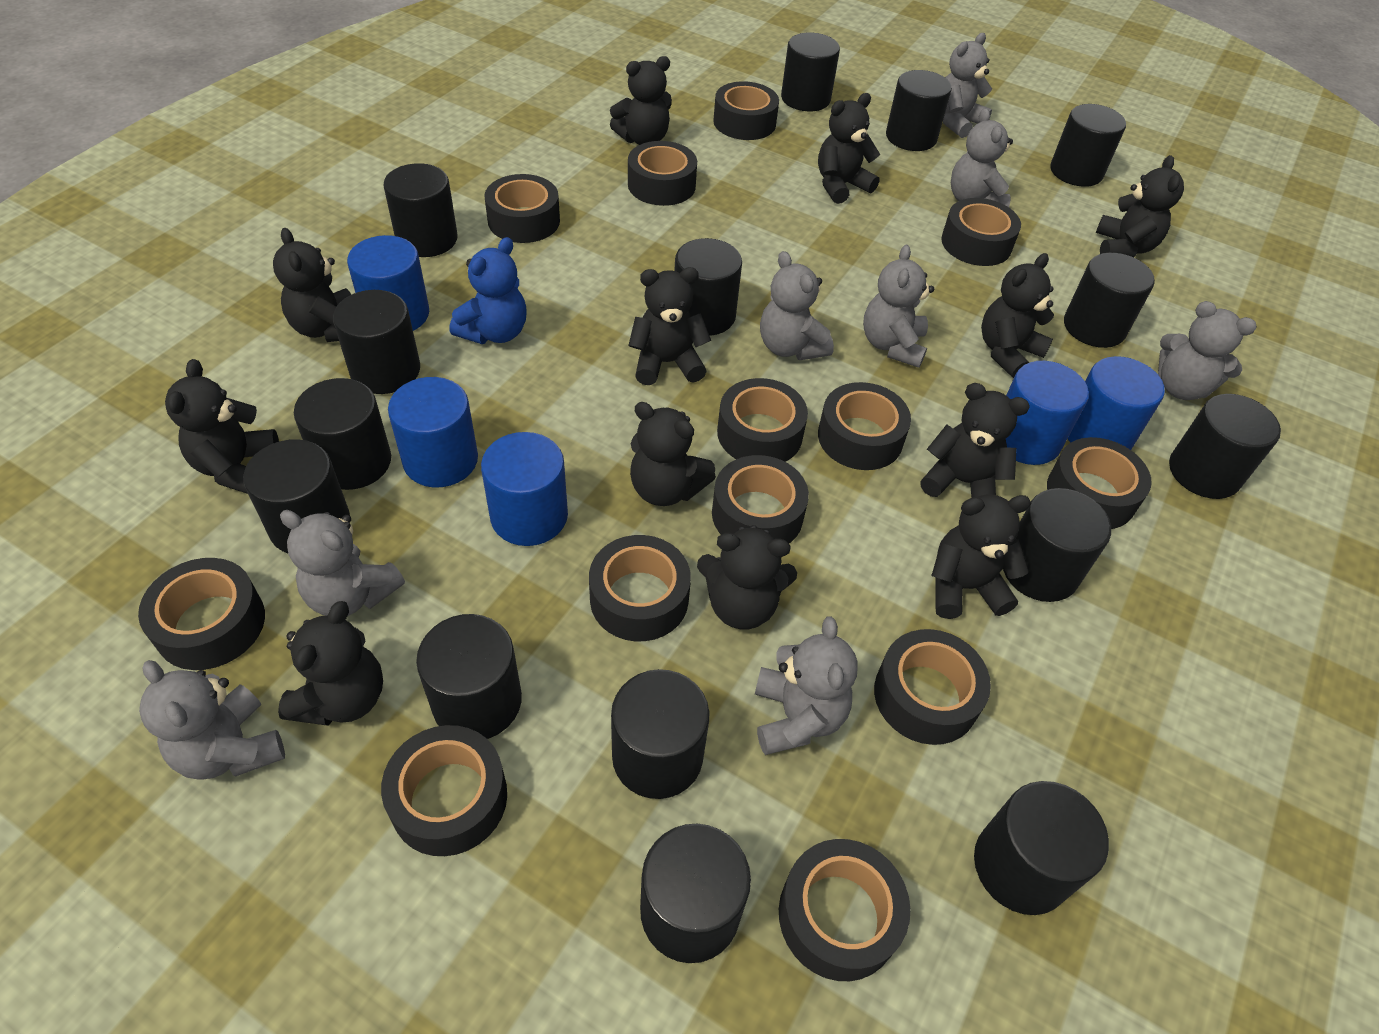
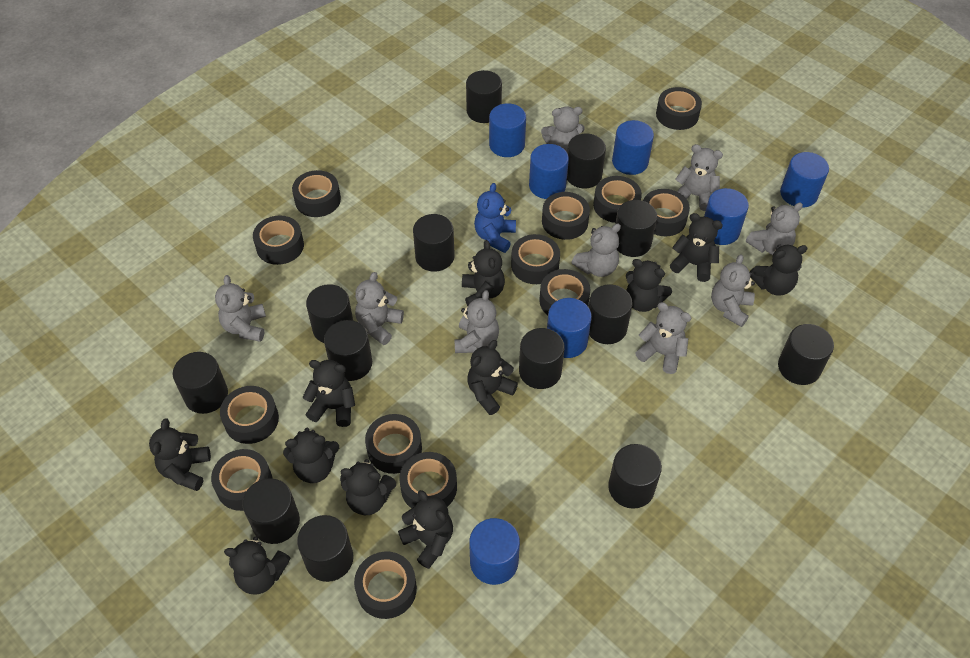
black cylinder: 15 -> 13
black teddy bear: 12 -> 11
blue cylinder: 5 -> 7
grey teddy bear: 8 -> 9

